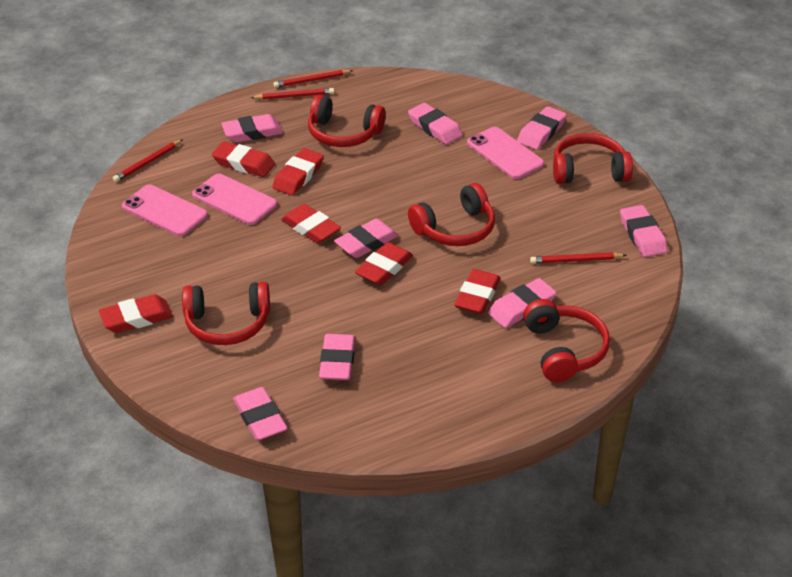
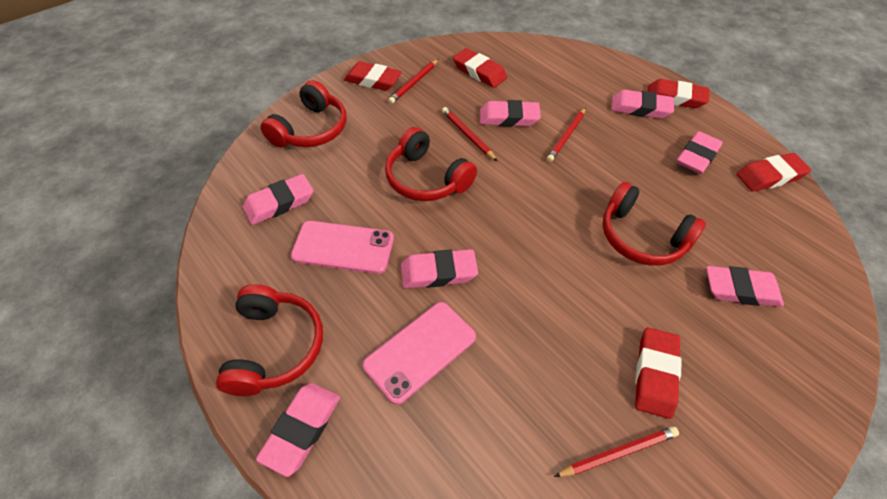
pink eraser: 8 -> 7
pink phone: 3 -> 2
red eraser: 6 -> 5
red headphones: 5 -> 4

